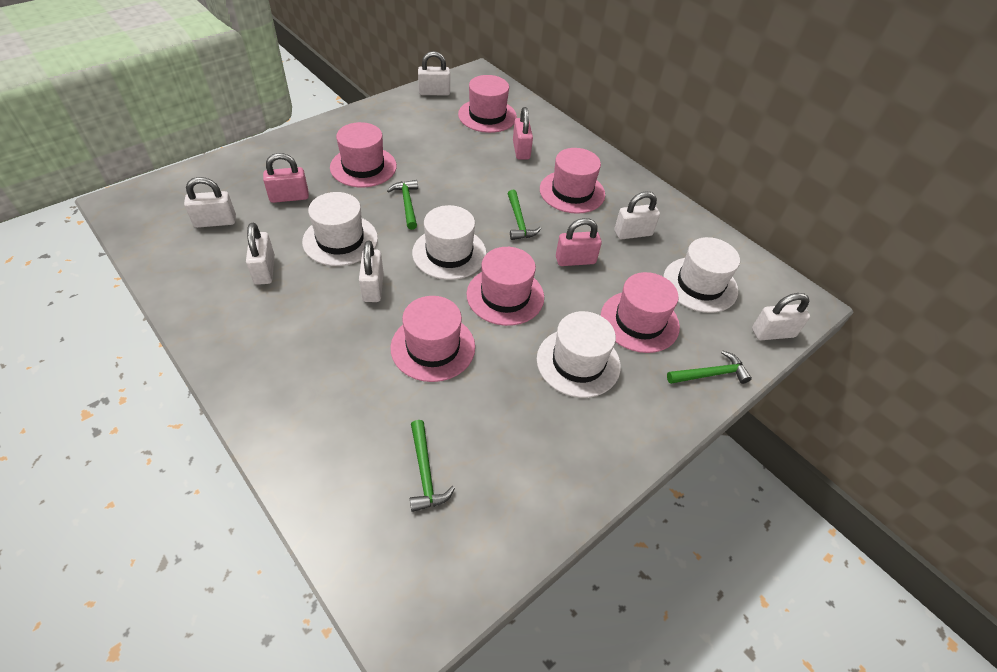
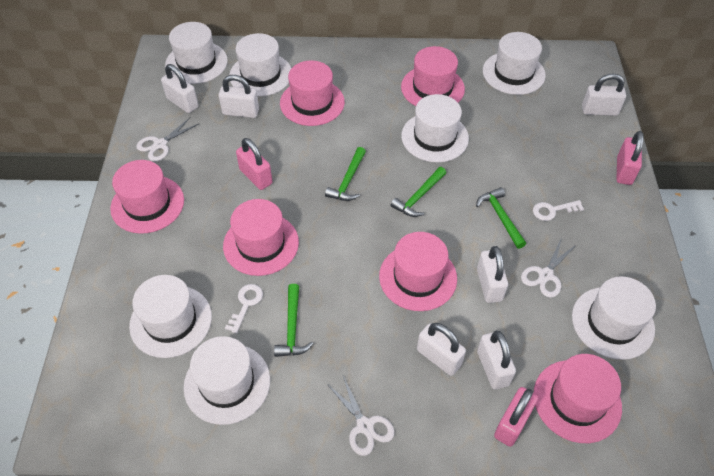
white hat: 4 -> 7
white key: 0 -> 2
white scissors: 0 -> 3

